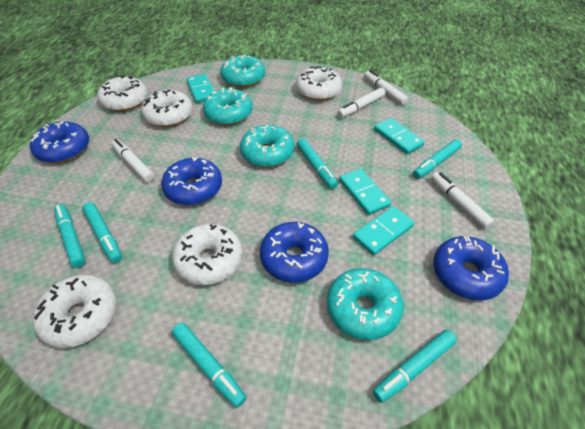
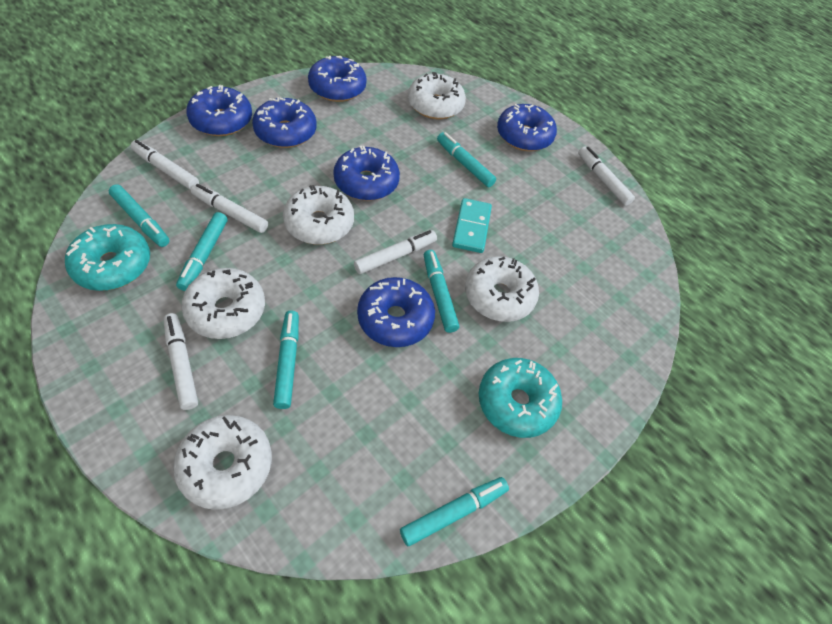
blue donut: 4 -> 6
turquoise domino: 4 -> 1
turquoise donut: 4 -> 2
white marker: 4 -> 5

